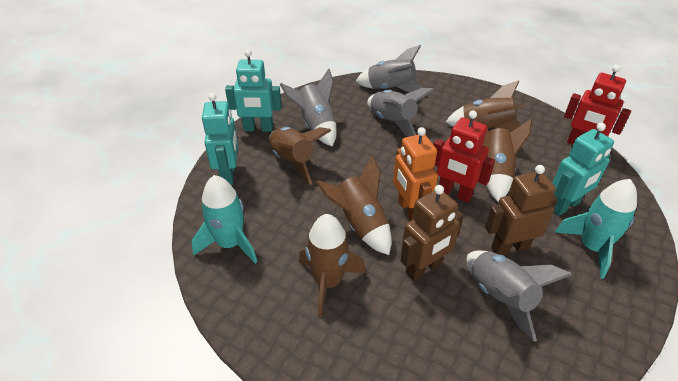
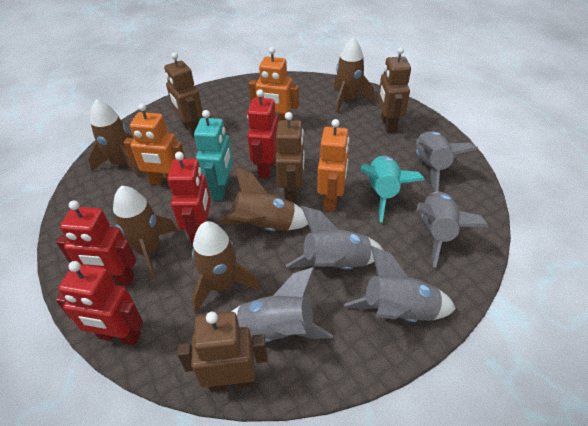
brown robot: 2 -> 4
grey rocket: 4 -> 5
orange robot: 1 -> 3
red robot: 2 -> 4
turquoise robot: 3 -> 1
turquoise rocket: 2 -> 1

